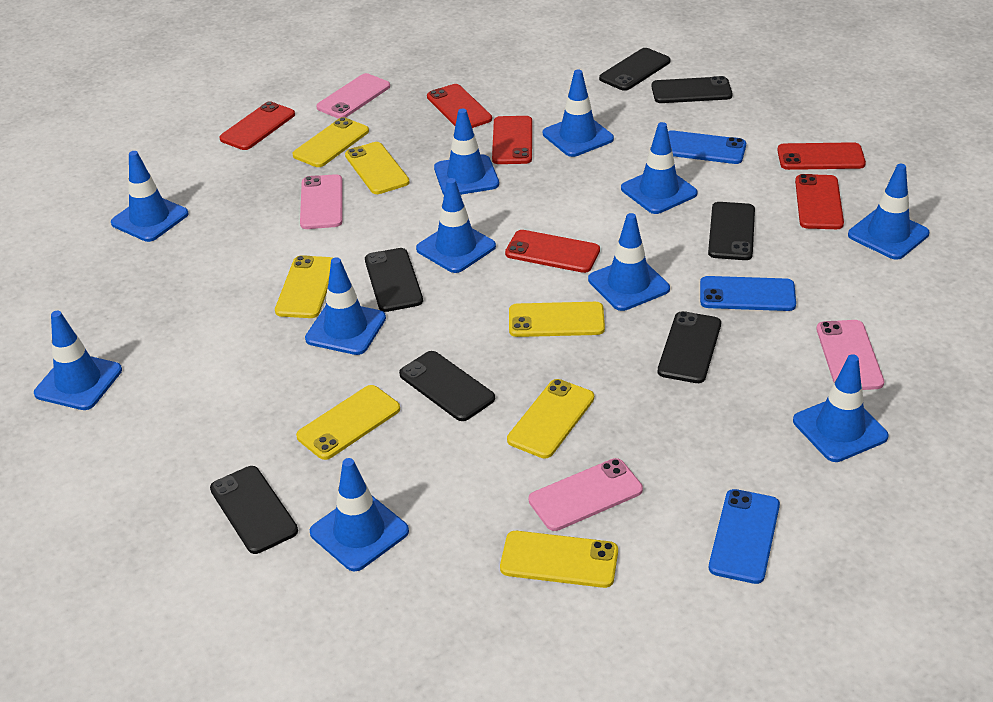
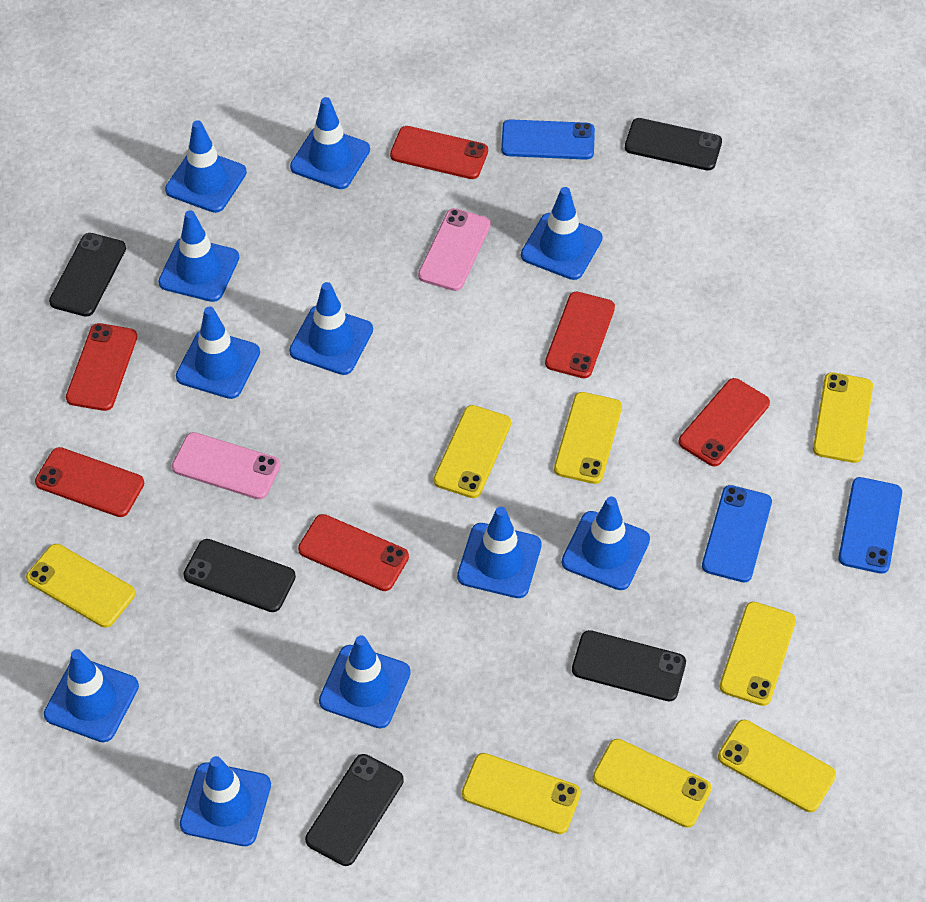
black phone: 7 -> 5
pink phone: 4 -> 2
yellow phone: 7 -> 8

